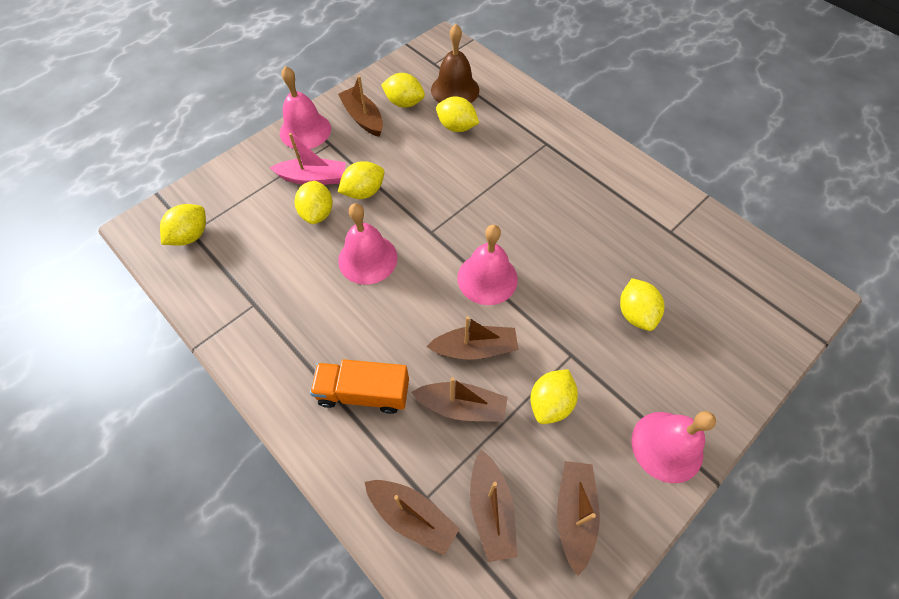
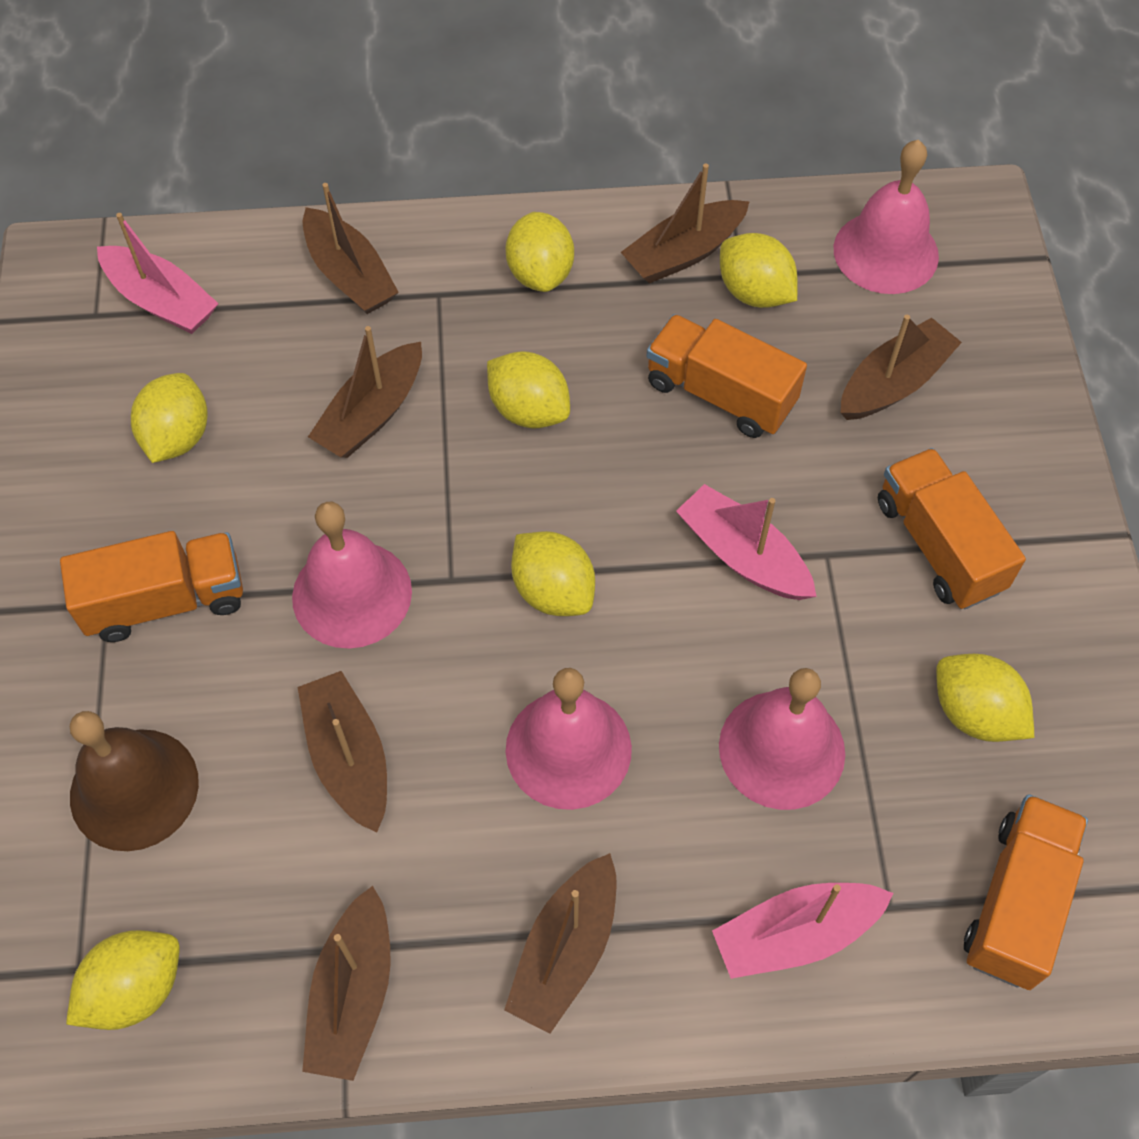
brown boat: 6 -> 7
orange truck: 1 -> 4
pink boat: 1 -> 3

